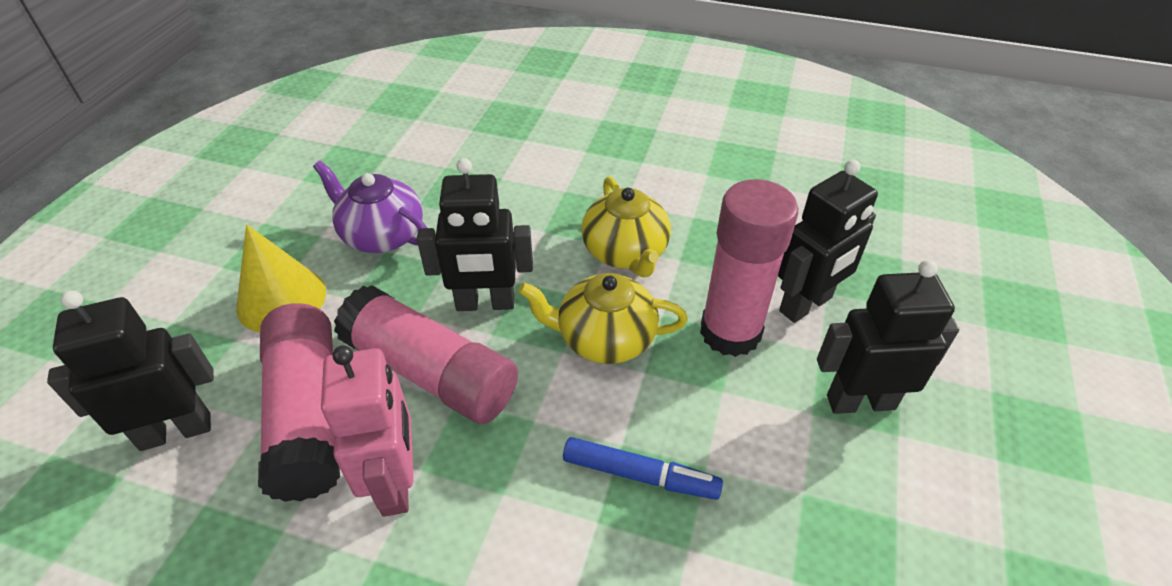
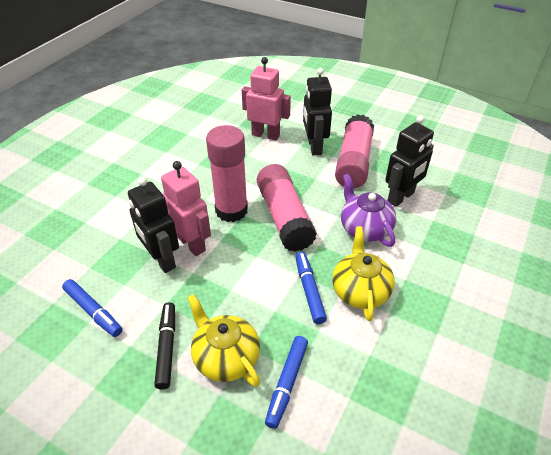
black marker: 0 -> 1
black robot: 4 -> 3
blue marker: 1 -> 3
pink robot: 1 -> 2
yellow cone: 1 -> 0

